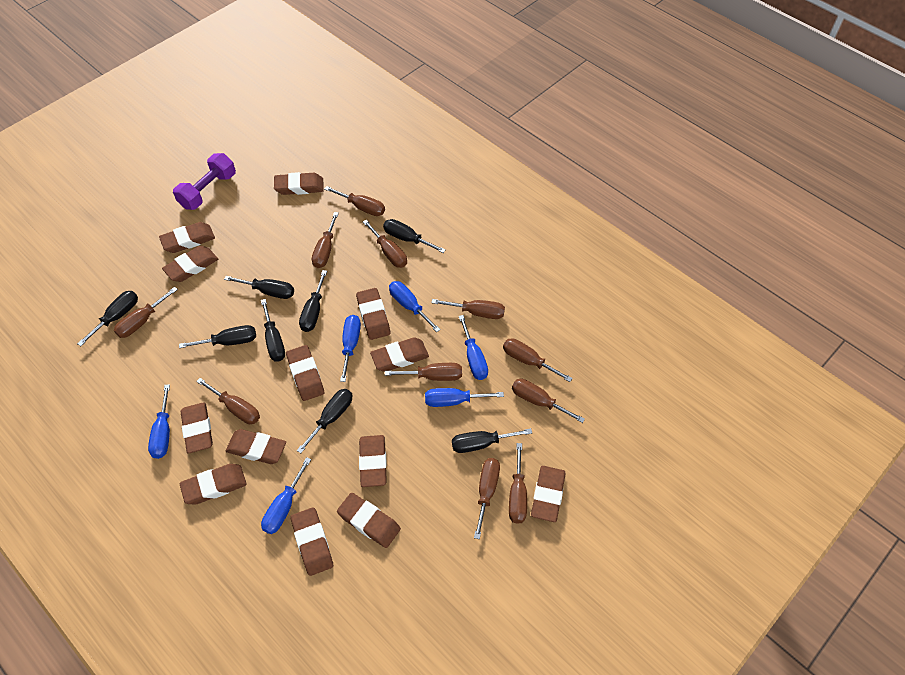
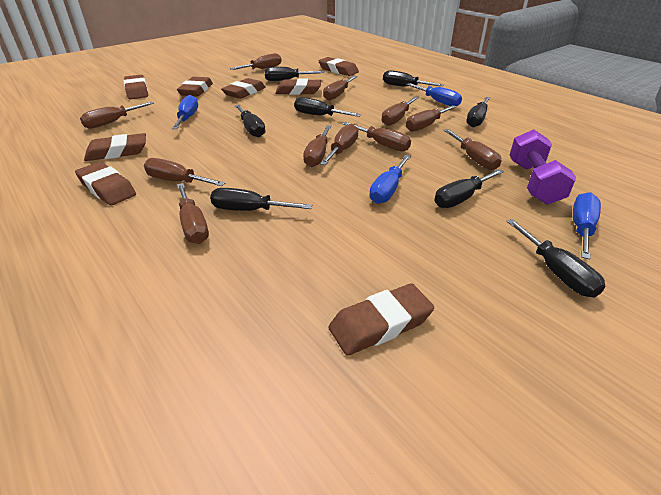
blue screwdriver: 6 -> 4
brown eraser: 13 -> 8

